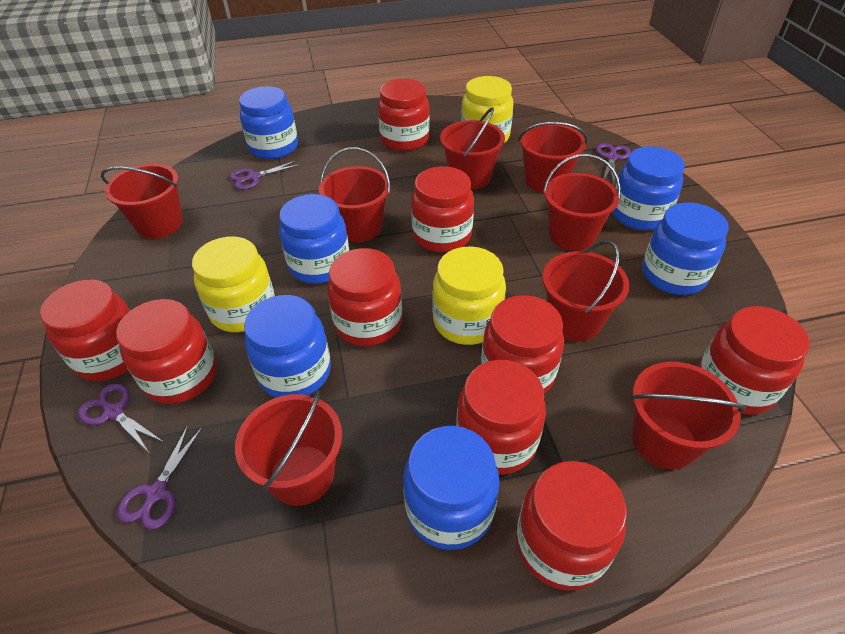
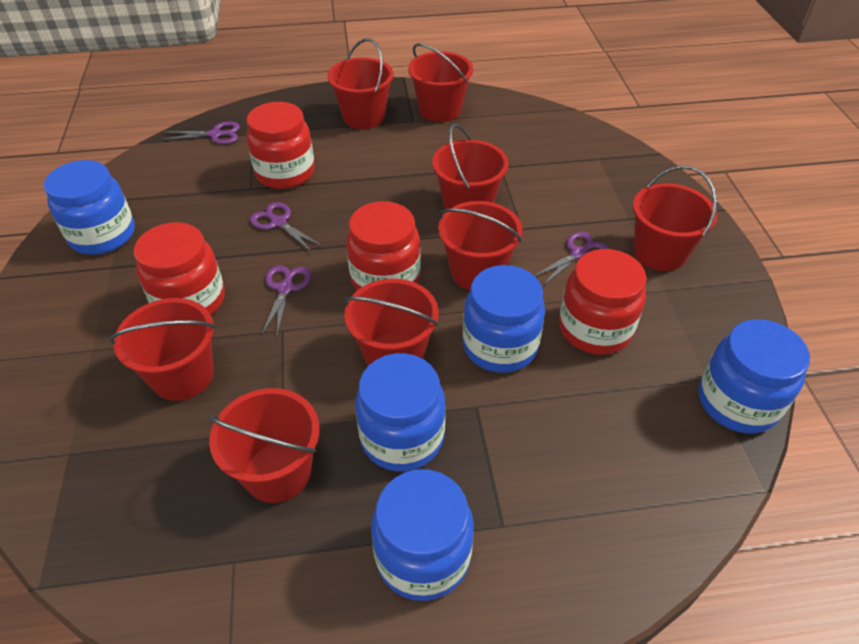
blue jar: 6 -> 5
red jar: 9 -> 4
yellow jar: 3 -> 0

